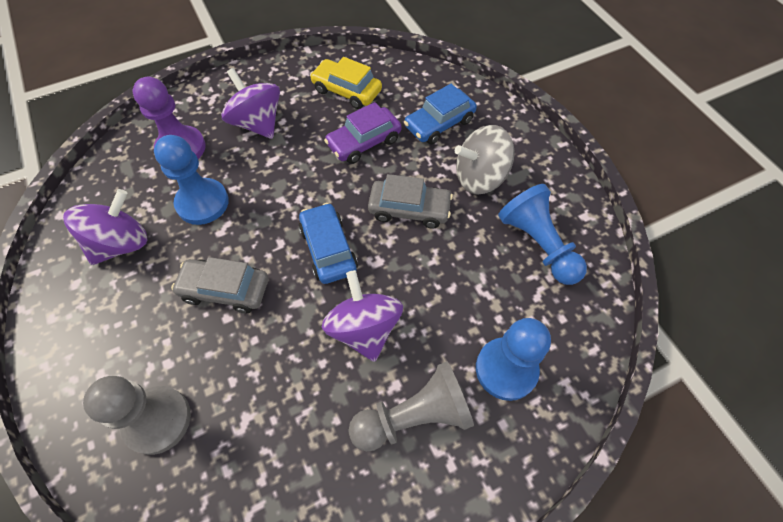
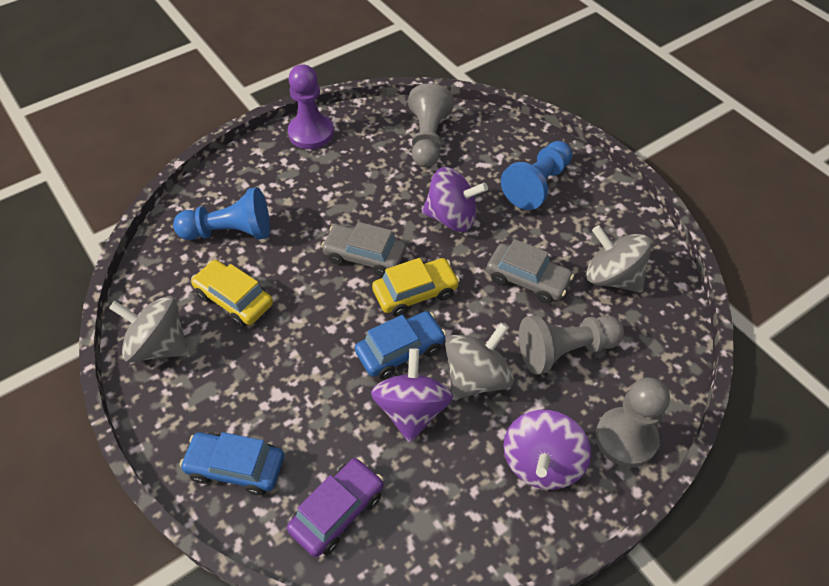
blue pawn: 3 -> 2
grey pawn: 2 -> 3
grey spinning top: 1 -> 3
yellow car: 1 -> 2

